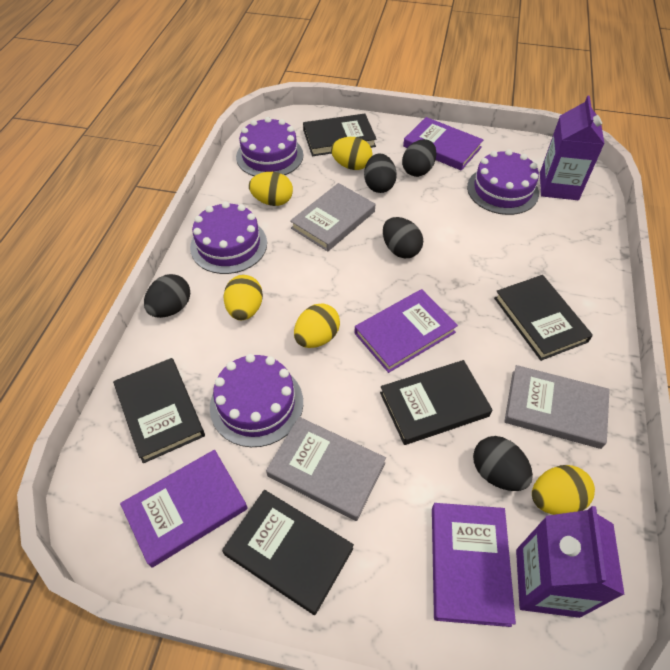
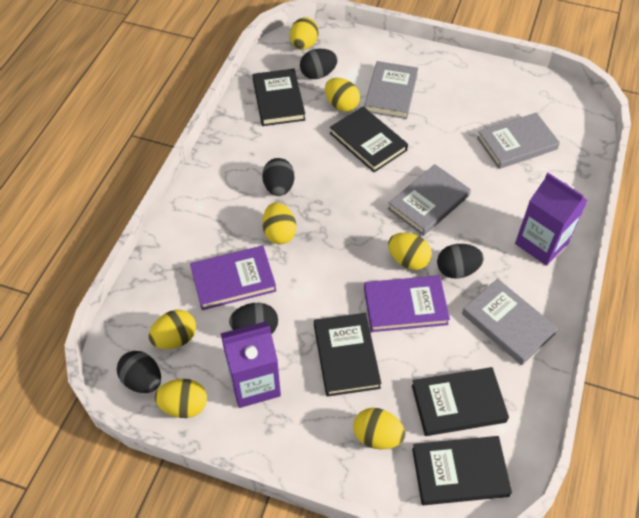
grey book: 3 -> 4
purple book: 4 -> 2
purple cake: 4 -> 0
yellow egg: 5 -> 7

